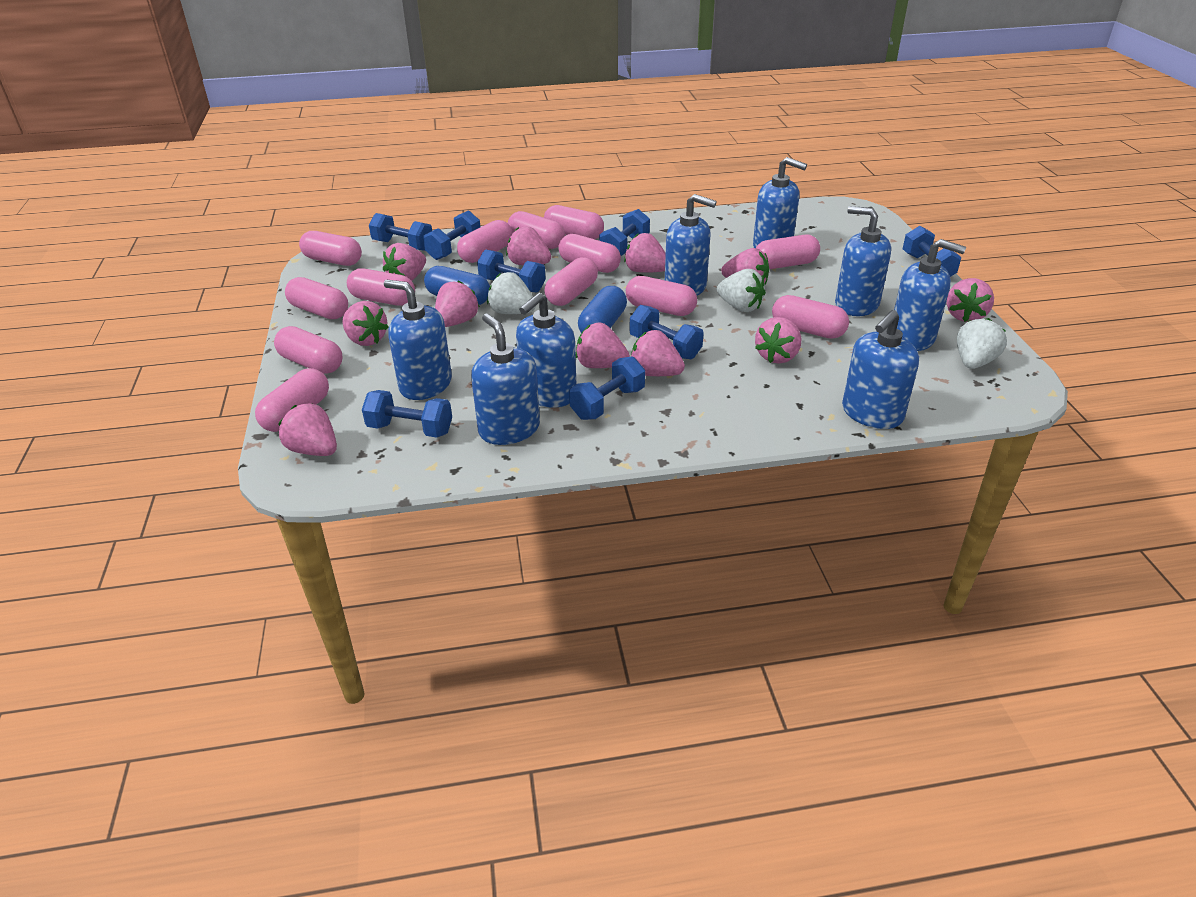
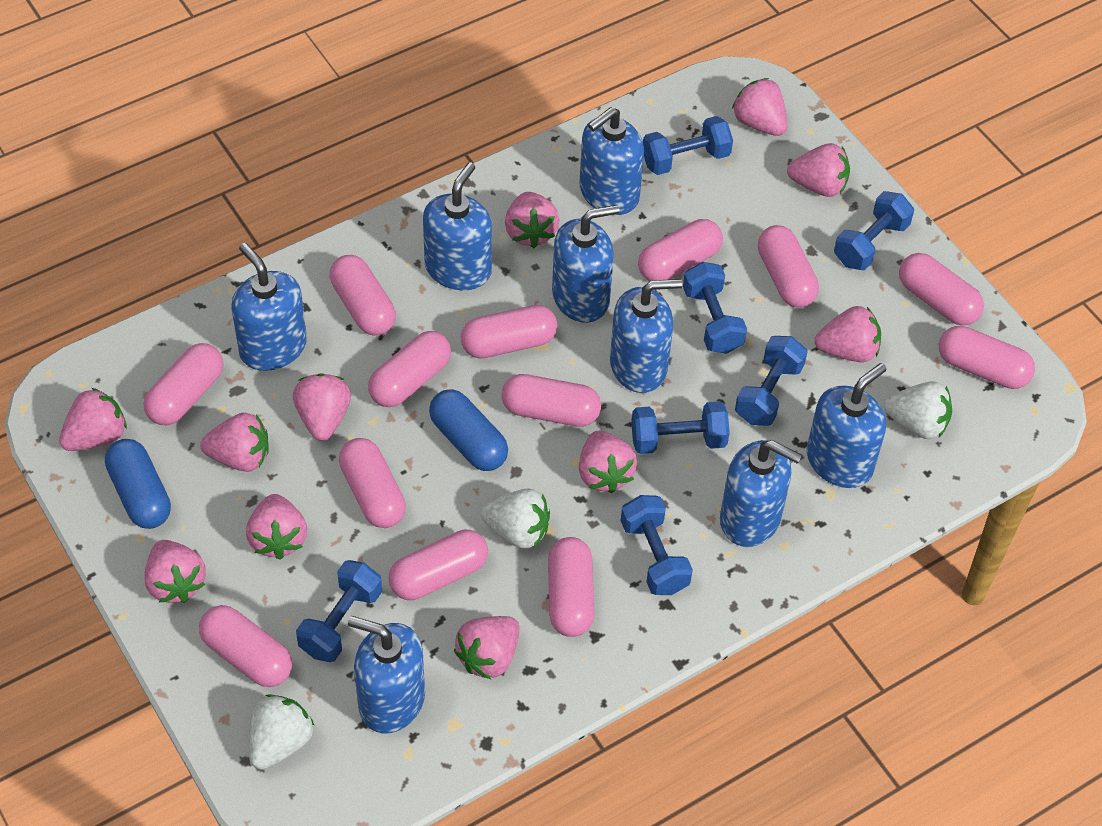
blue dumbbell: 8 -> 7

